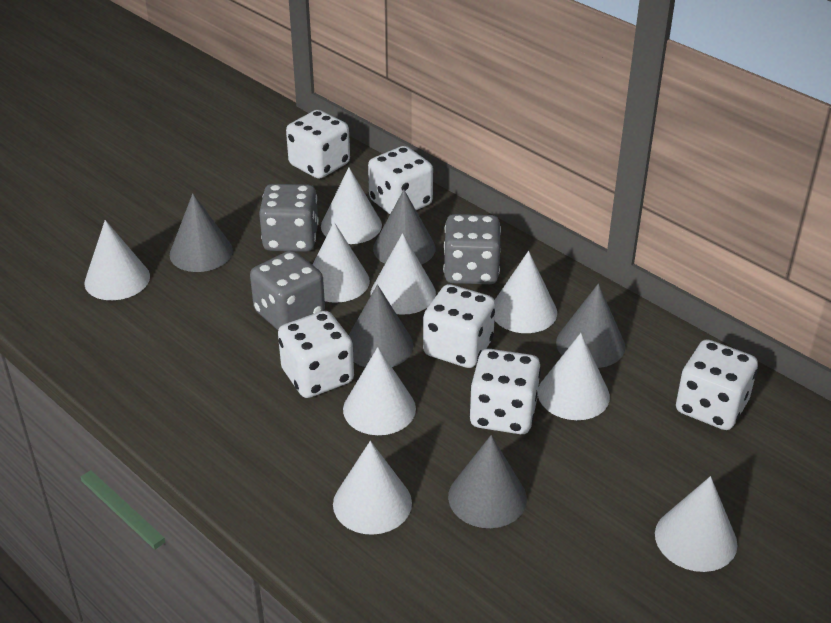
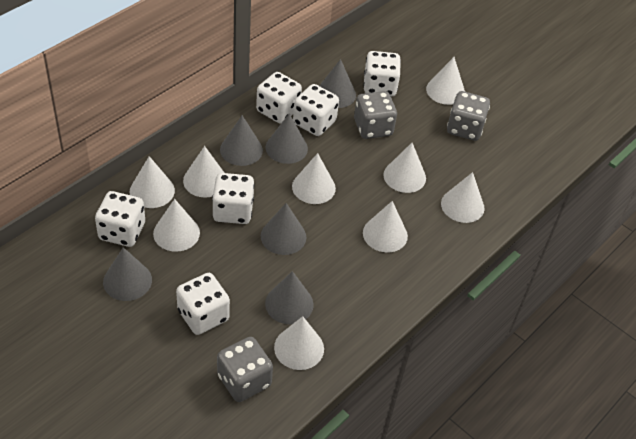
grey cone: 5 -> 6

